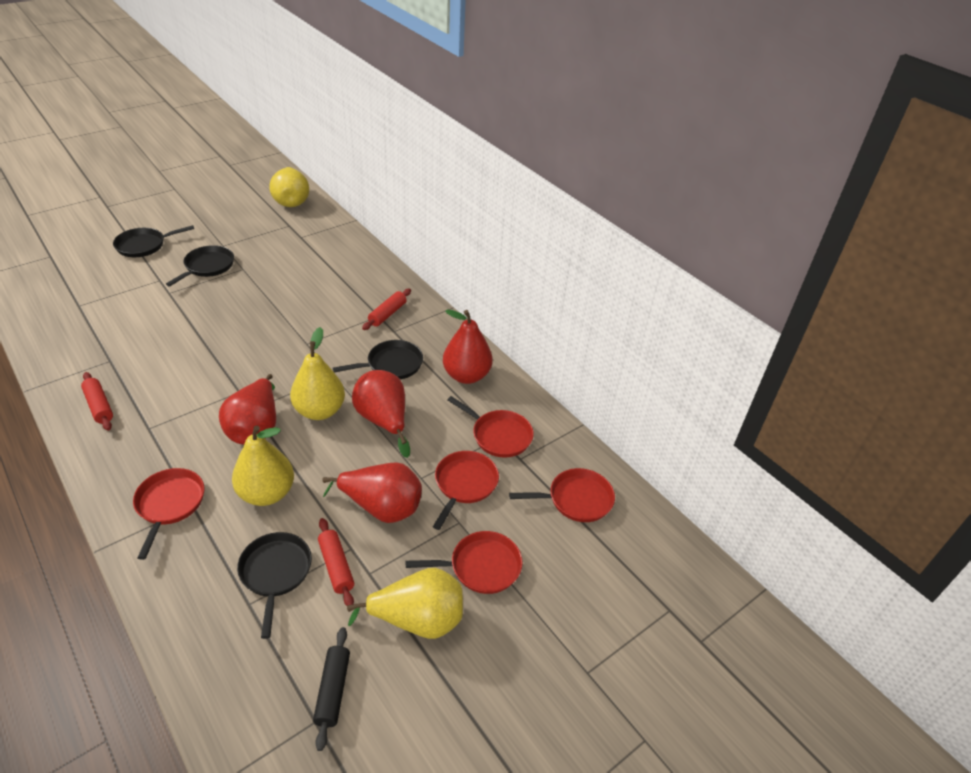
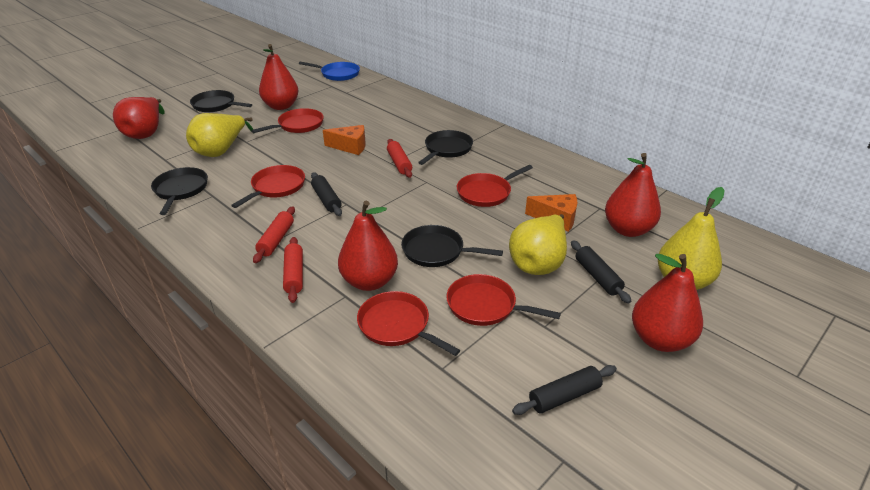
black rolling pin: 1 -> 3
blue pan: 0 -> 1
orange cheese: 0 -> 2
red pear: 4 -> 5
yellow pear: 4 -> 3

